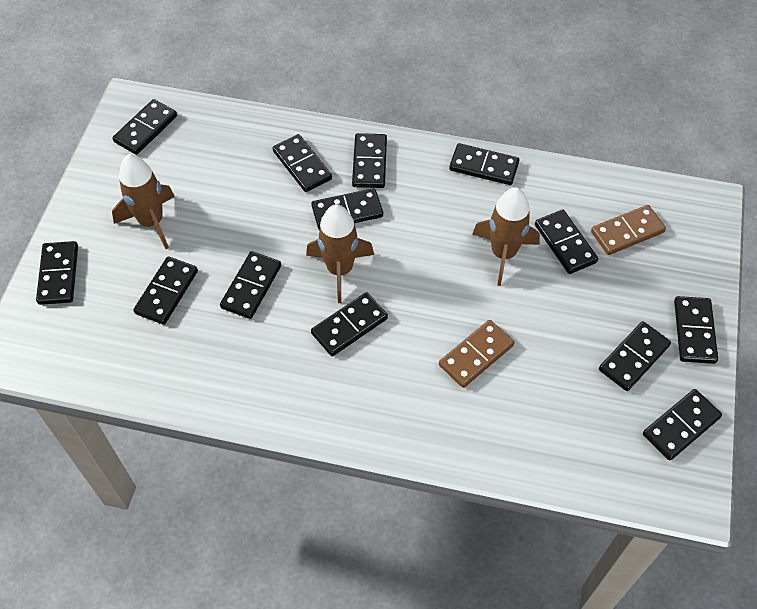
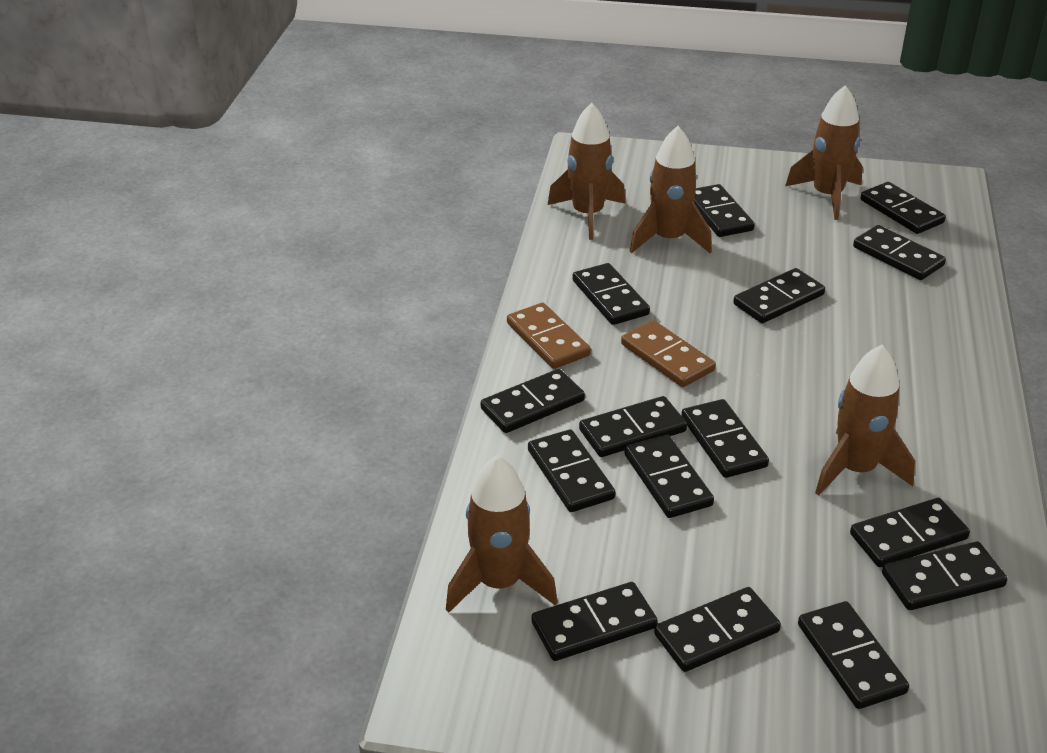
black domino: 13 -> 15
brown rocket: 3 -> 5

